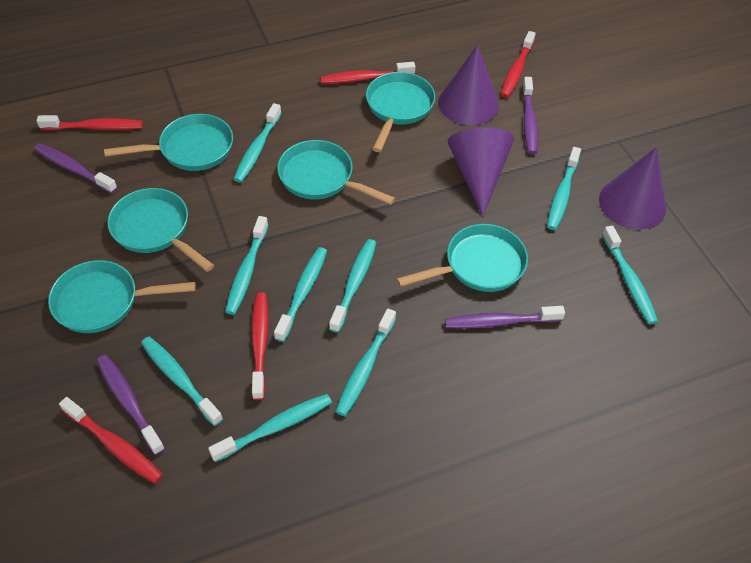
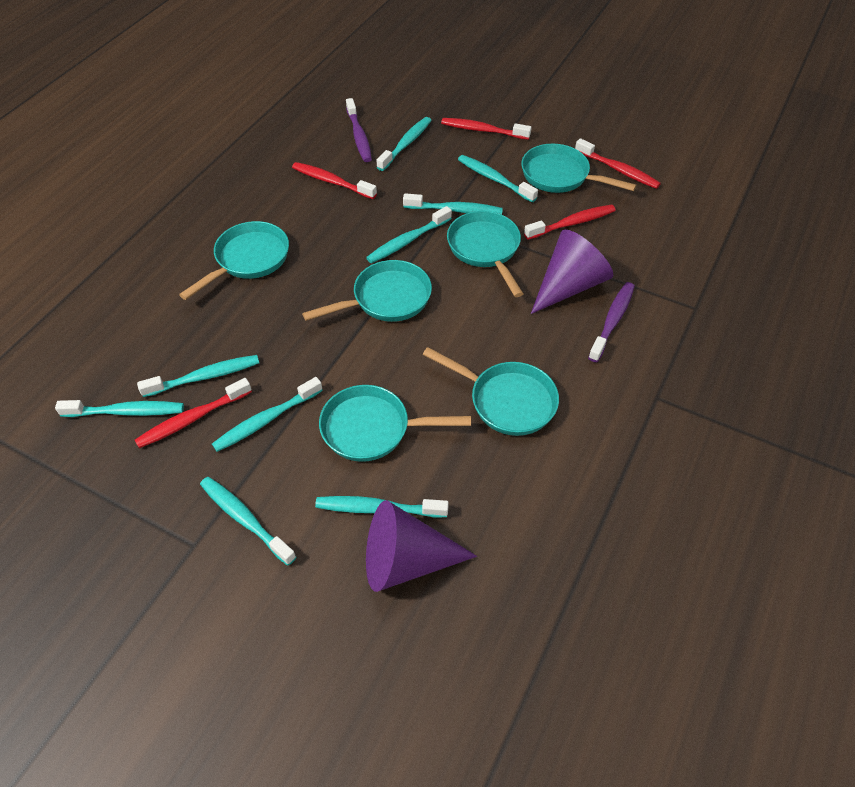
purple cone: 3 -> 2
purple toothbrush: 4 -> 2

